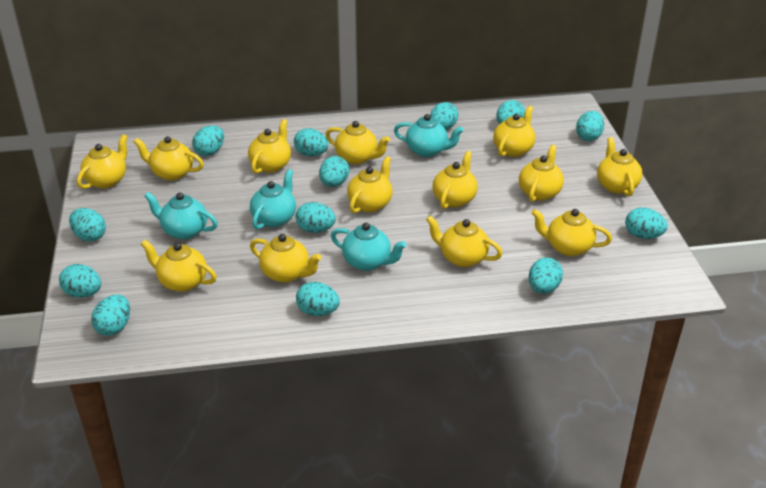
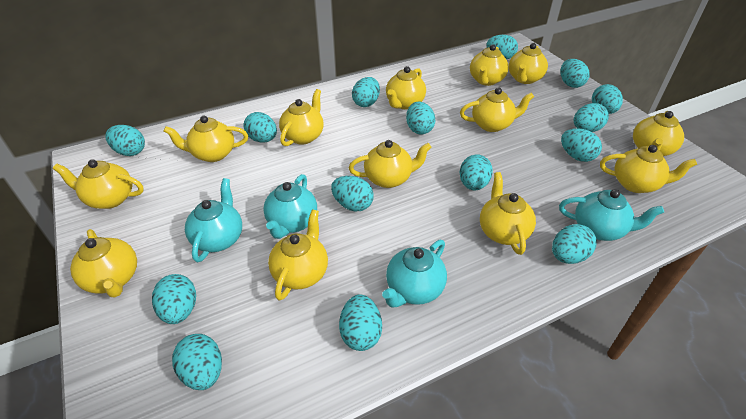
turquoise egg: 13 -> 15

